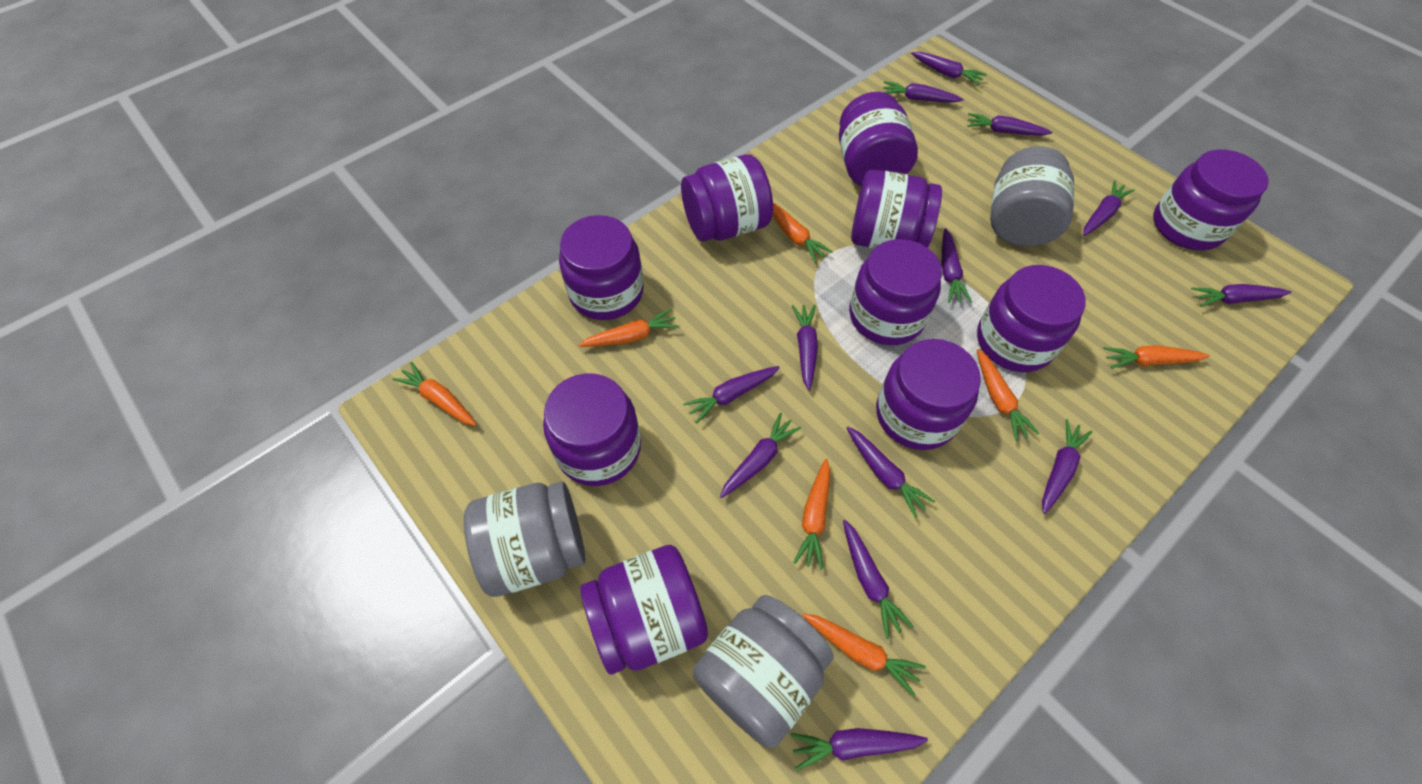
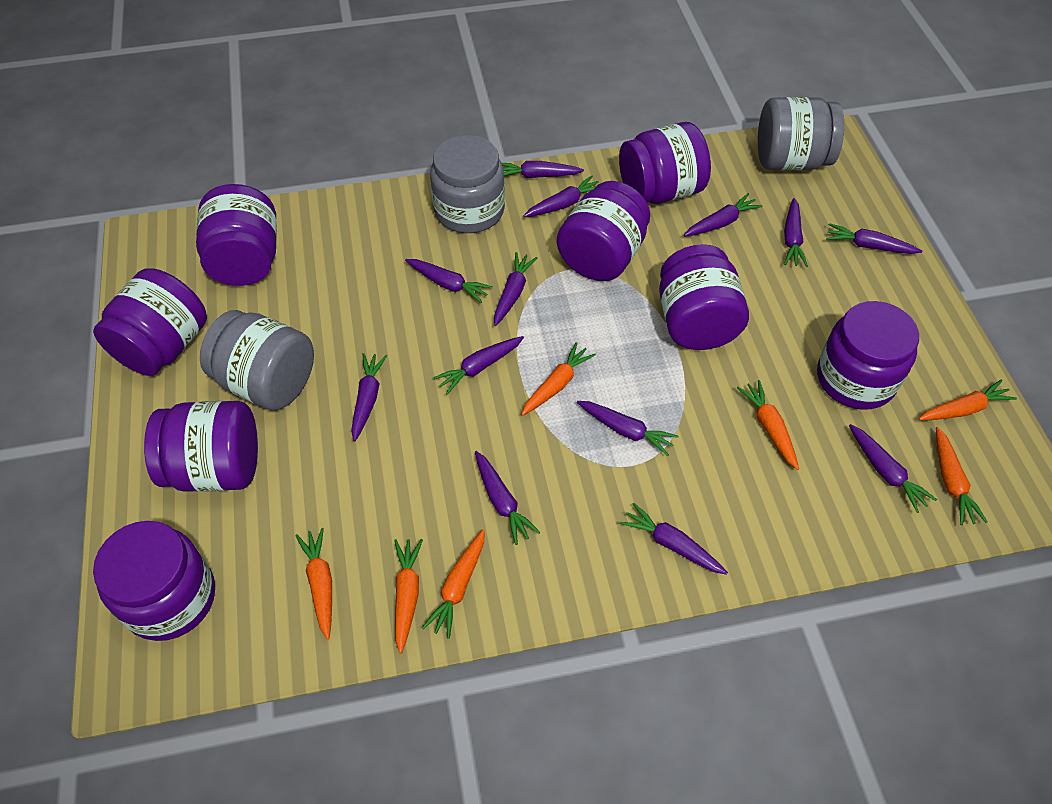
purple jar: 10 -> 8

